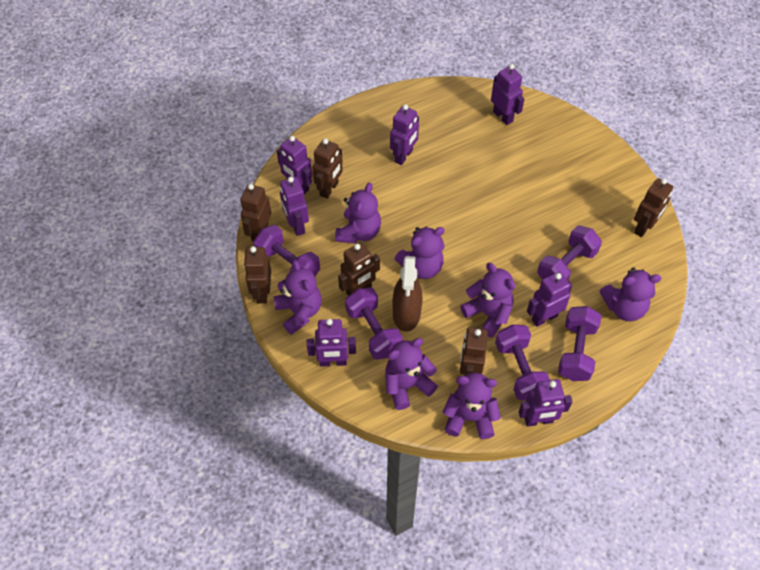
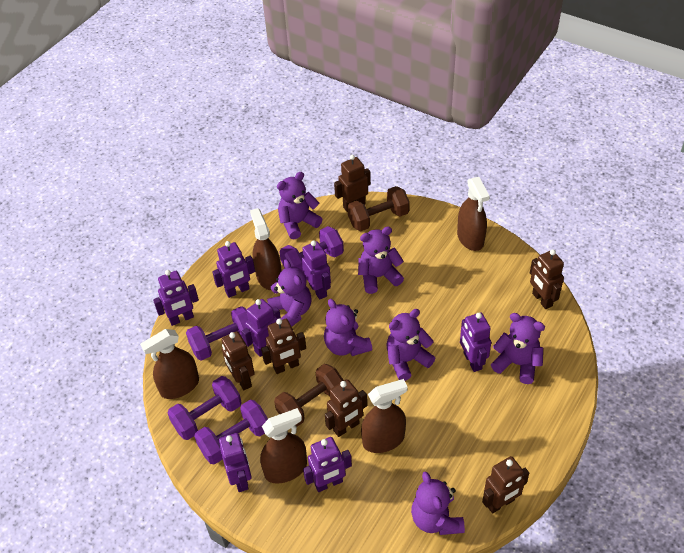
brown dumbbell: 0 -> 2
brown spray bottle: 1 -> 5
purple dumbbell: 5 -> 4

